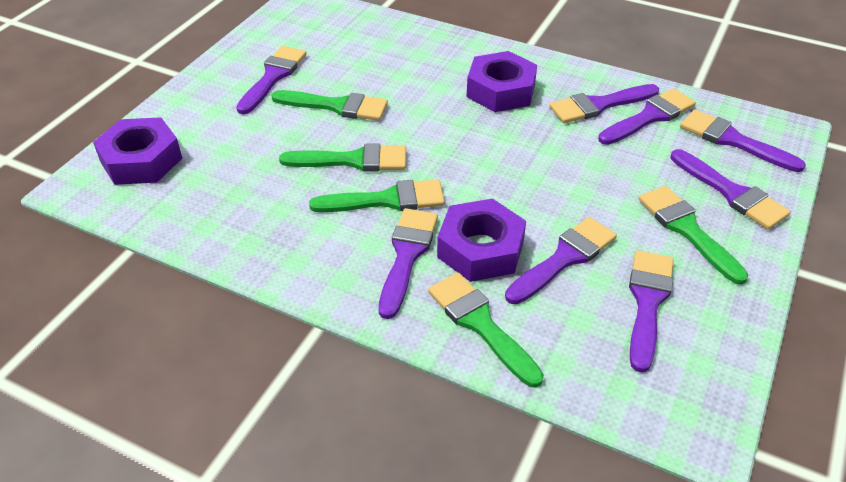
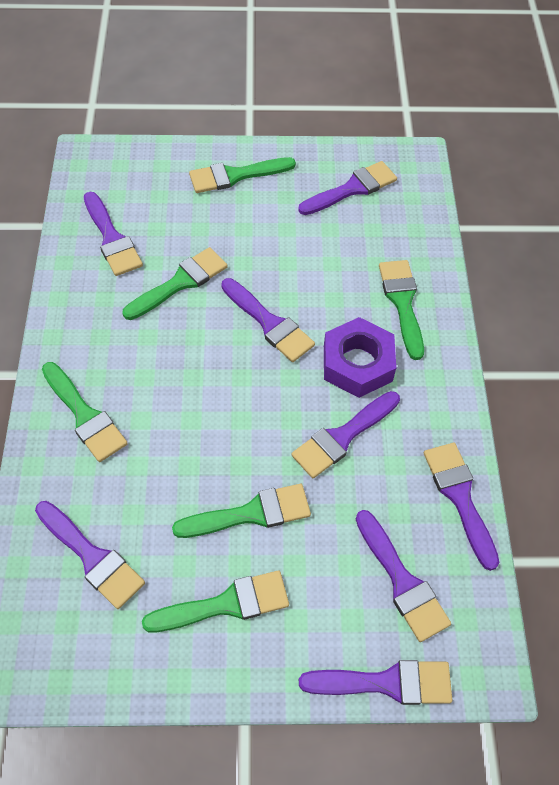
green brush: 5 -> 6
purple nut: 3 -> 1

